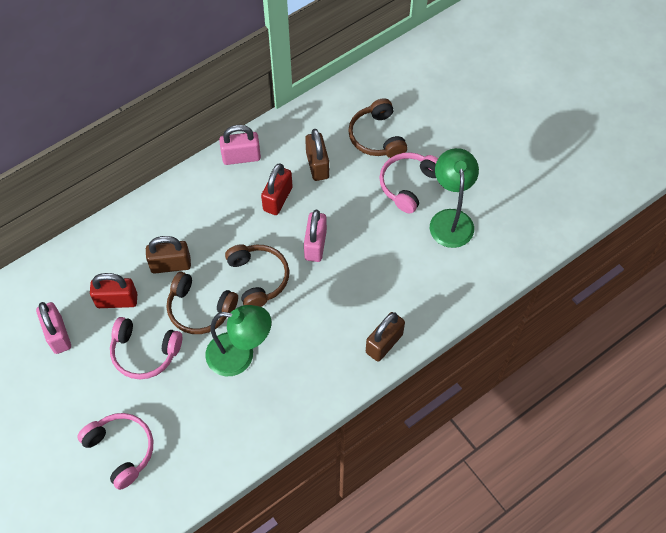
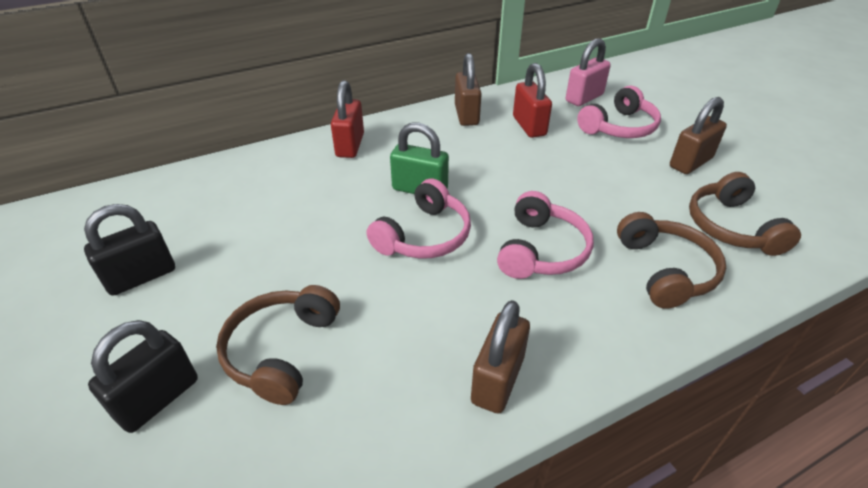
black padlock: 0 -> 2
green lamp: 2 -> 0
green padlock: 0 -> 1
pink padlock: 3 -> 1

